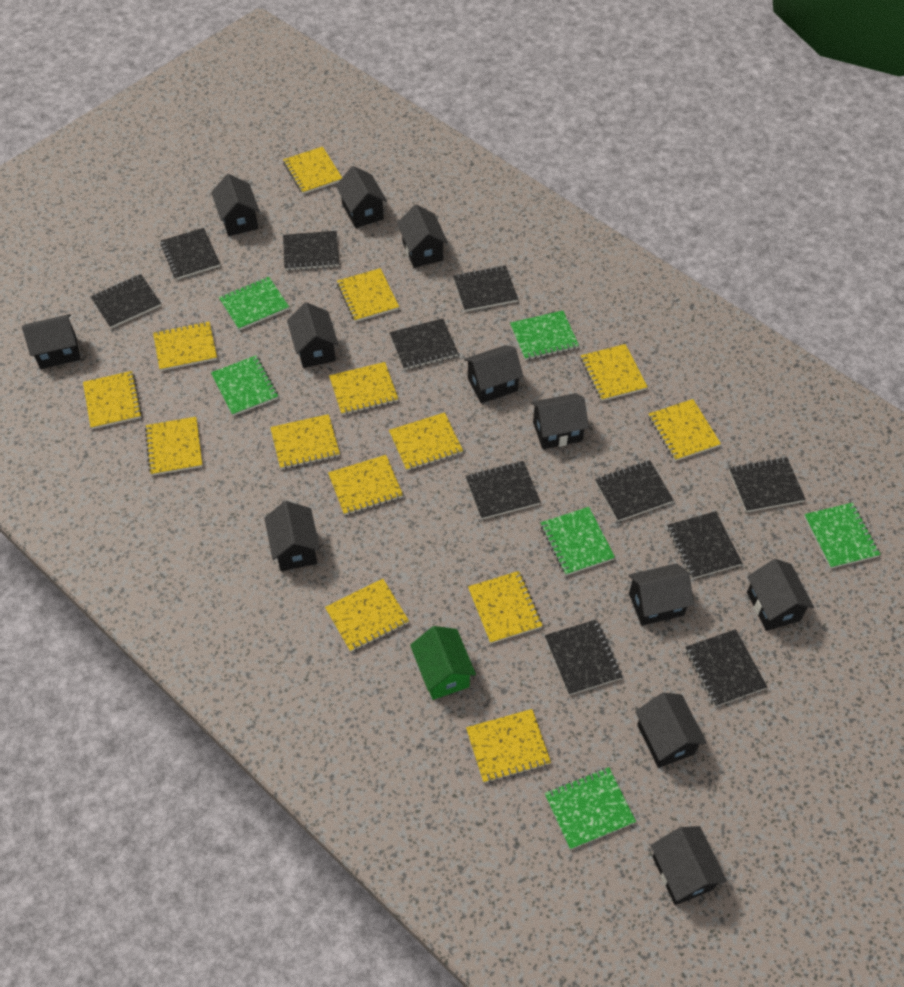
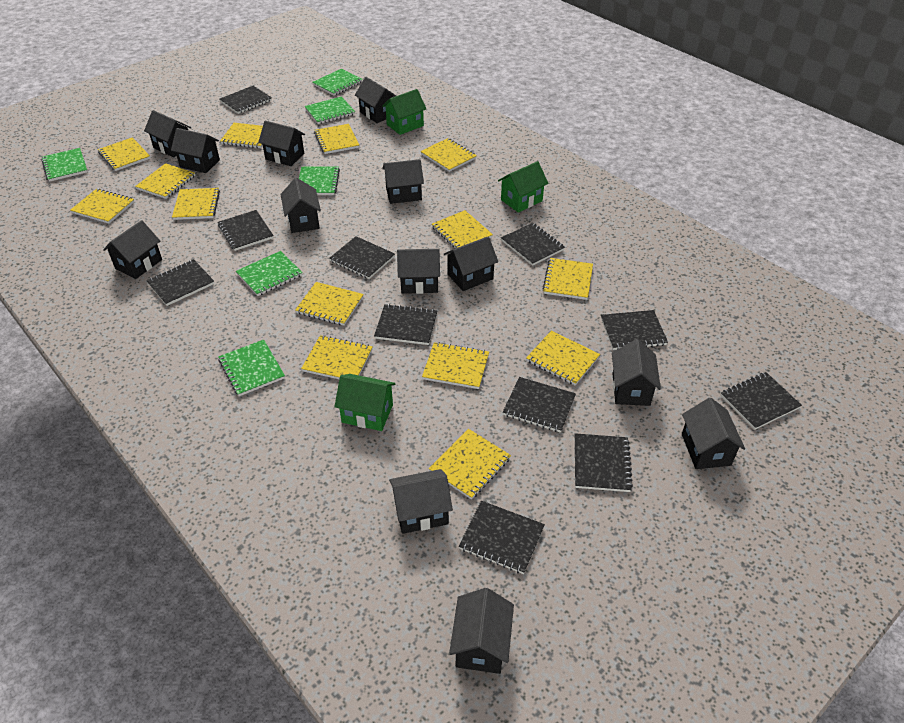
black house: 12 -> 13
green house: 1 -> 3

